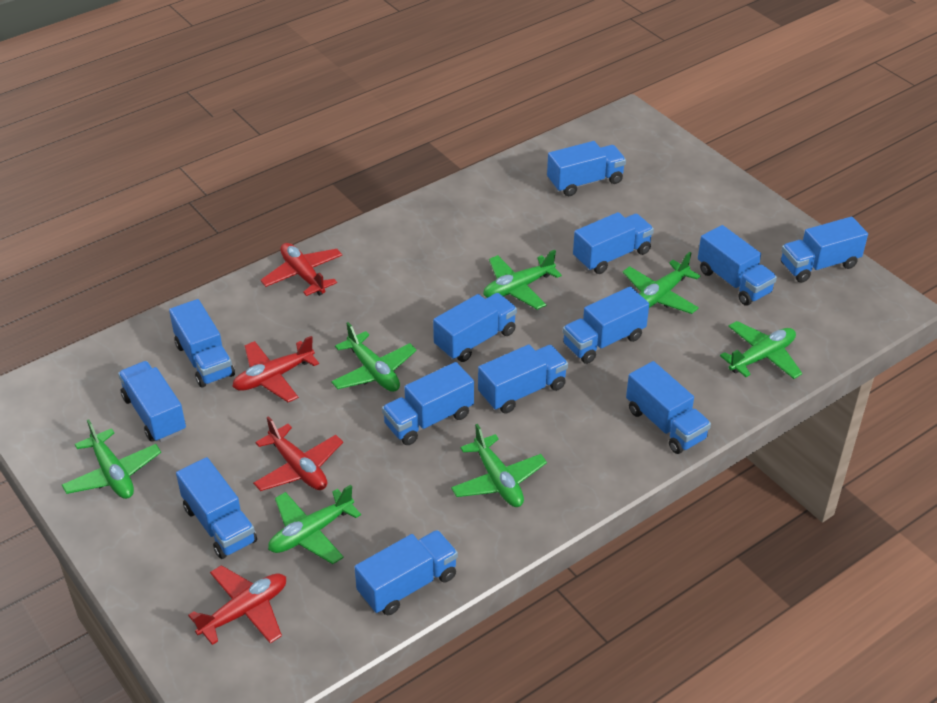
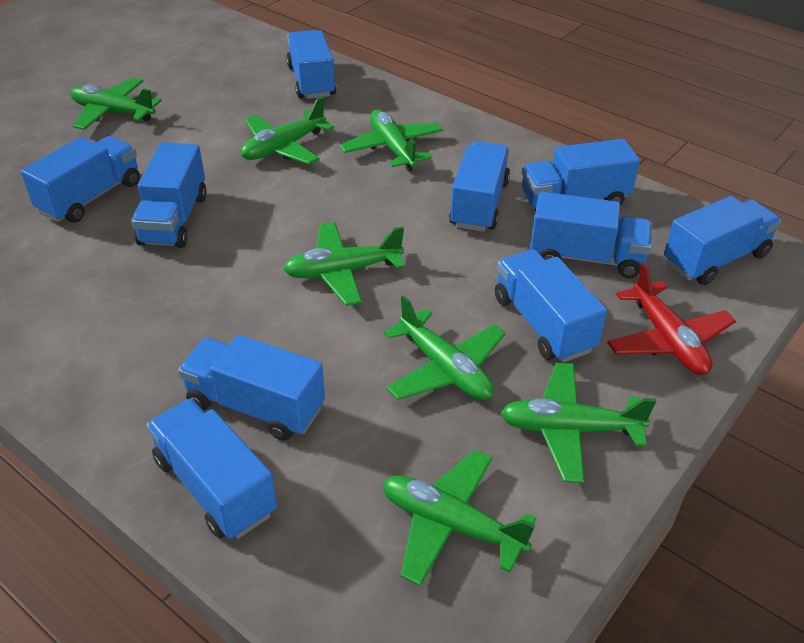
blue truck: 13 -> 10
red plane: 4 -> 1

